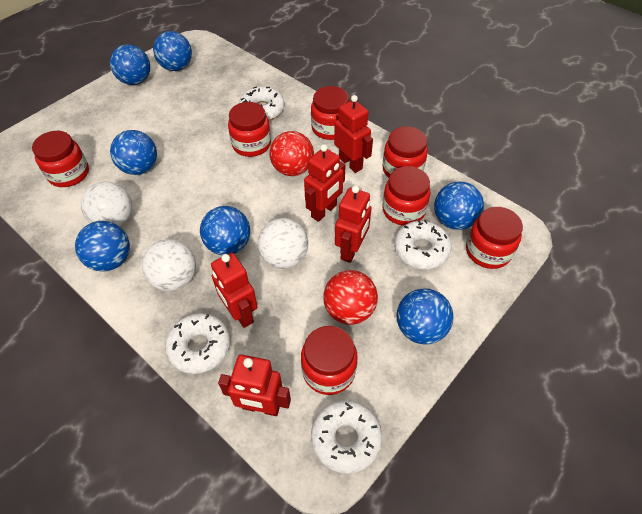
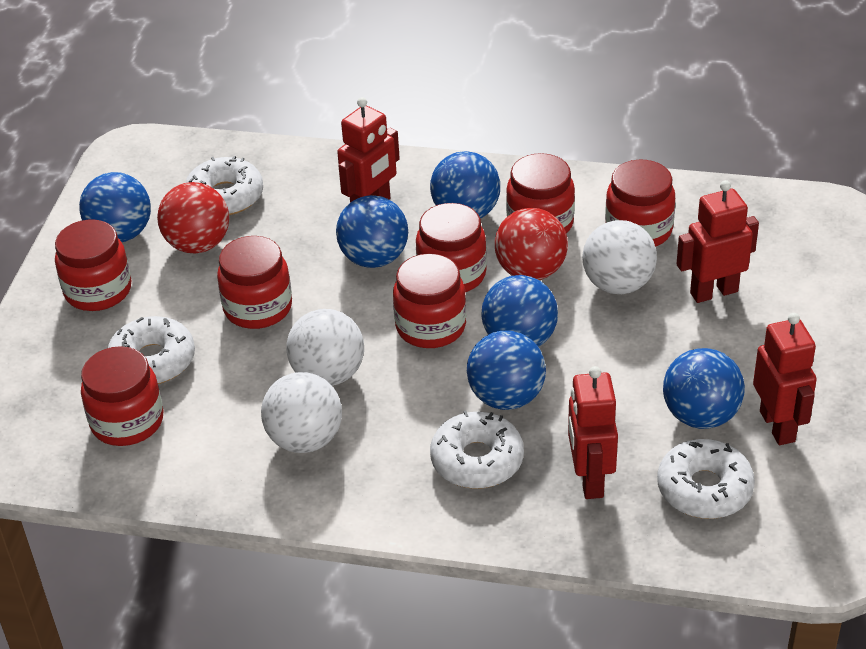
blue ball: 7 -> 6
red robot: 5 -> 4

